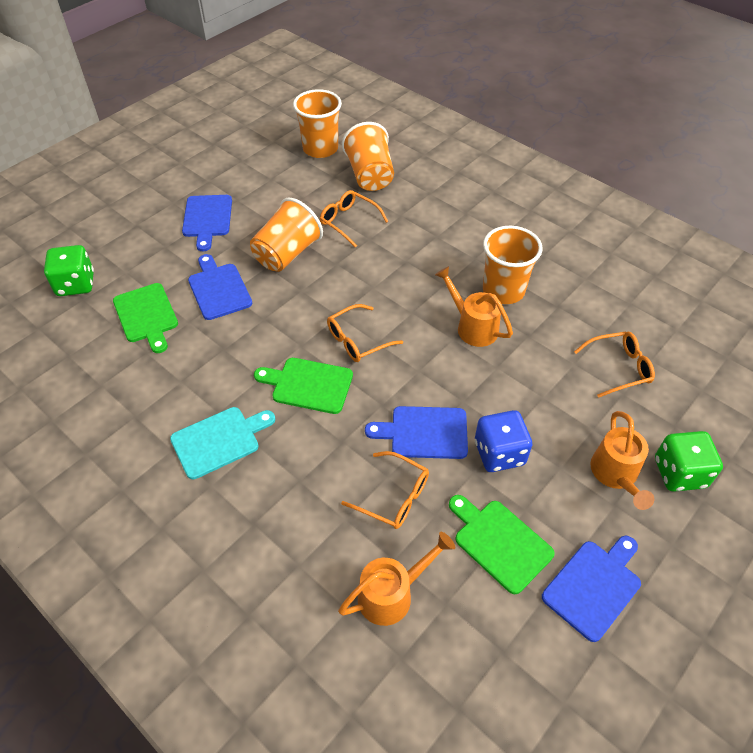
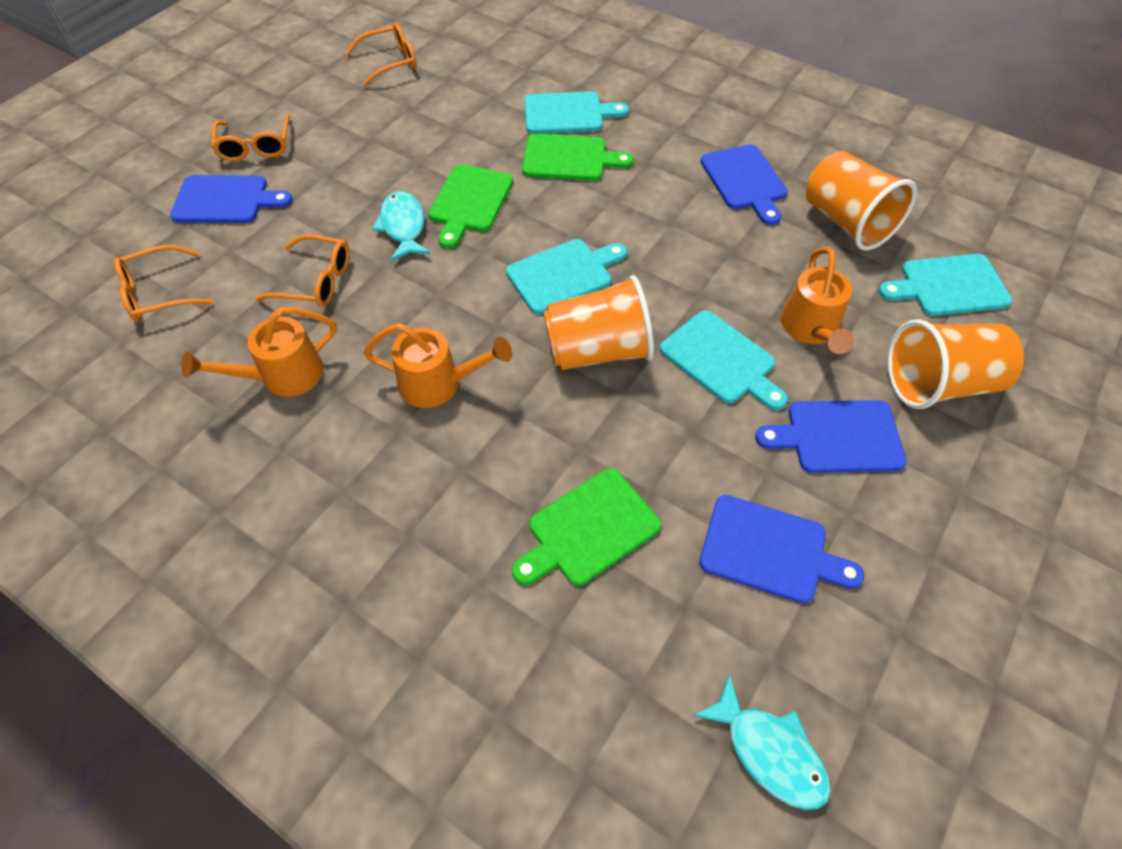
blue dice: 1 -> 0
green dice: 2 -> 0
orange cup: 4 -> 3
turquoise cutting board: 1 -> 4
turquoise fish: 0 -> 2

